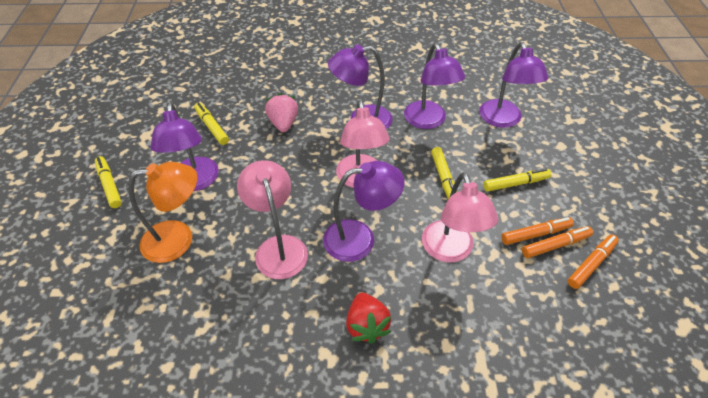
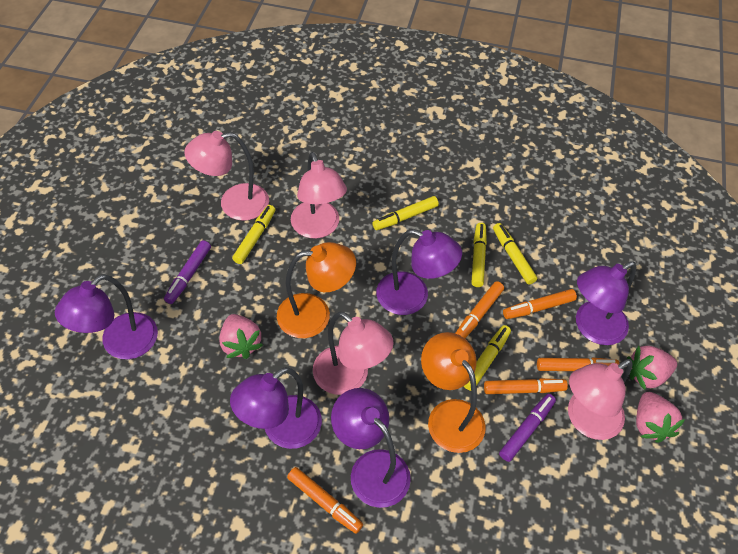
orange lamp: 1 -> 2
orange marker: 3 -> 5
pink lamp: 3 -> 4
pink strawberry: 1 -> 3
purple marker: 0 -> 2
red strawberry: 1 -> 0
yellow marker: 4 -> 5

